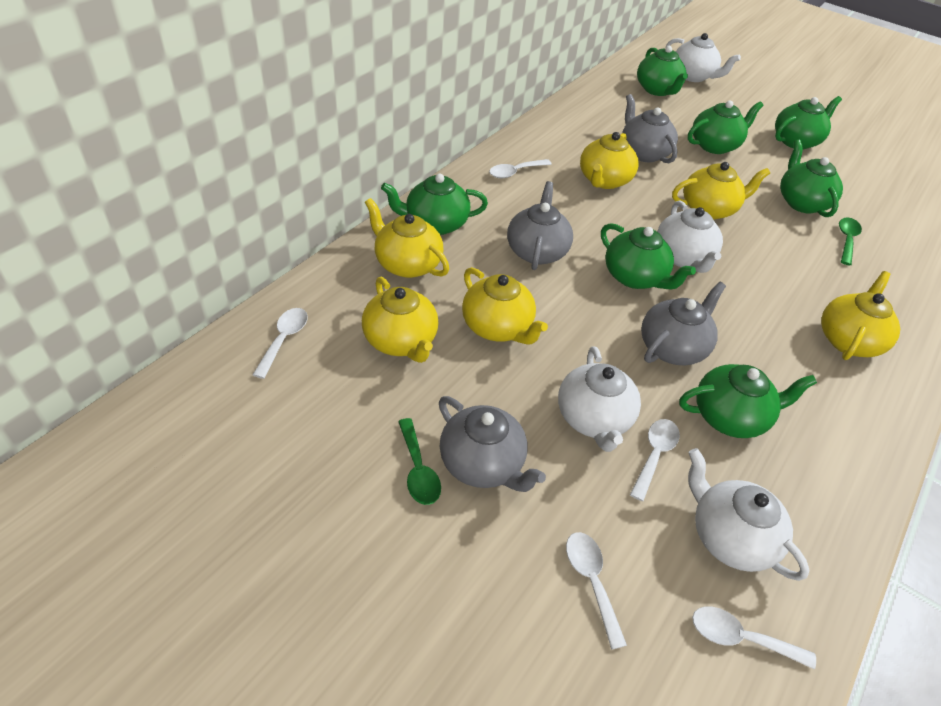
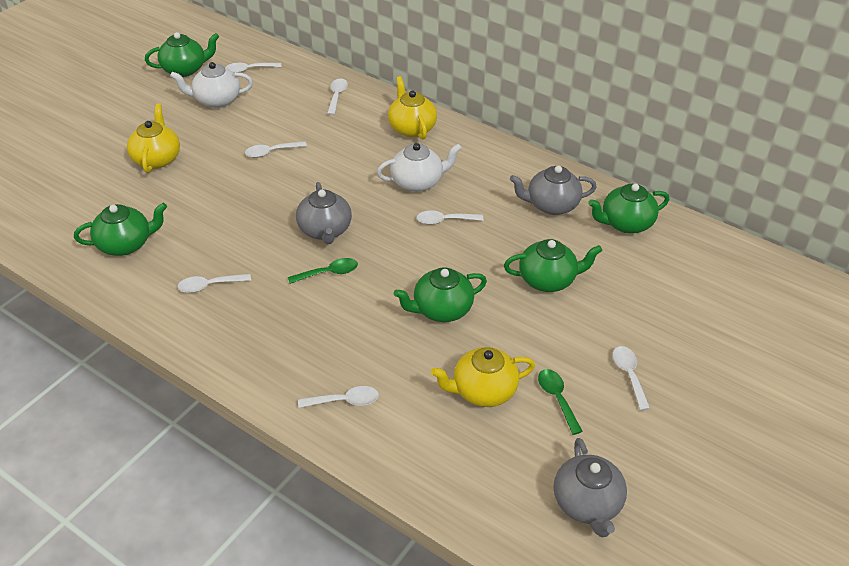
green teapot: 7 -> 5
grey teapot: 4 -> 3
white spoon: 5 -> 7
white teapot: 4 -> 2
yellow teapot: 6 -> 3

